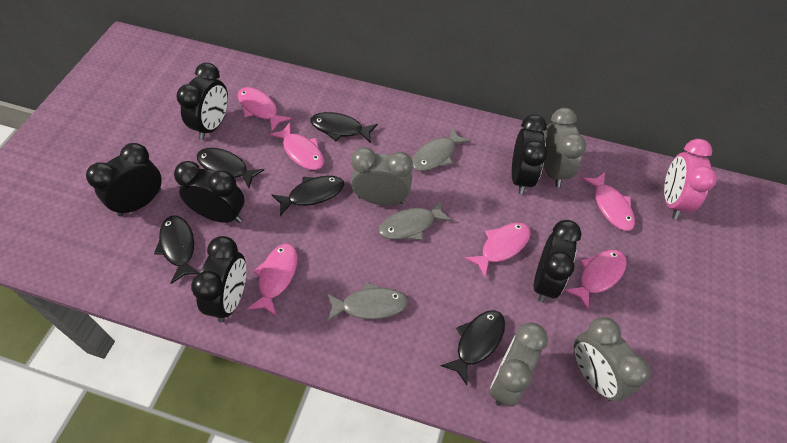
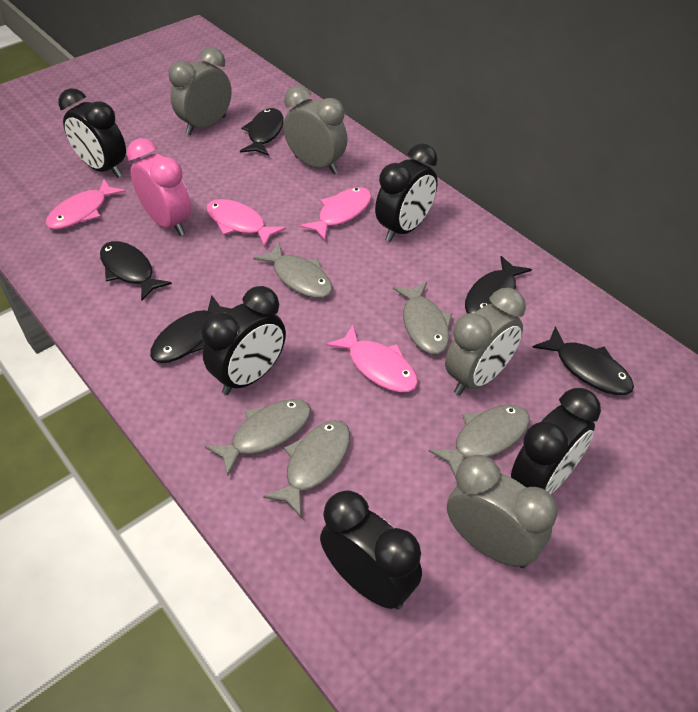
black clock: 6 -> 5
grey fish: 3 -> 5
pink fish: 6 -> 4

